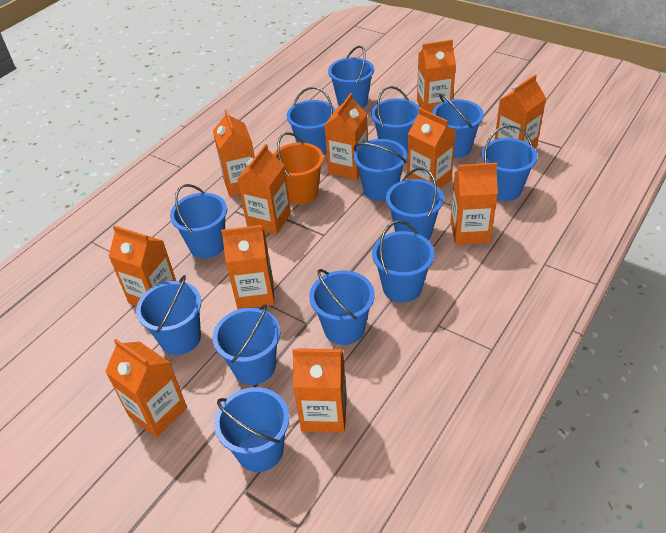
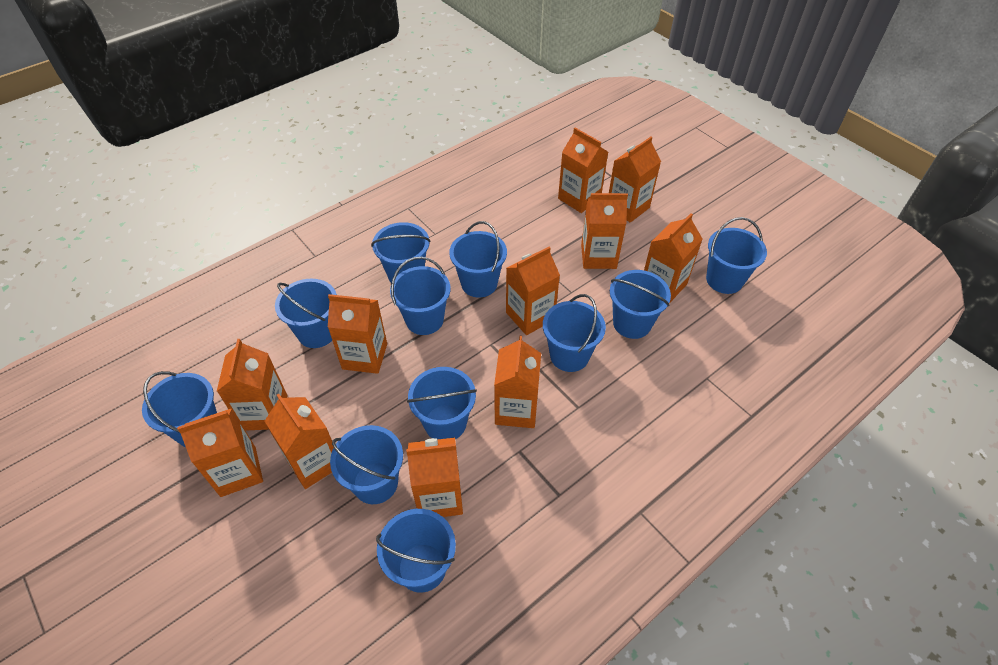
blue bucket: 13 -> 11
orange bucket: 1 -> 0

